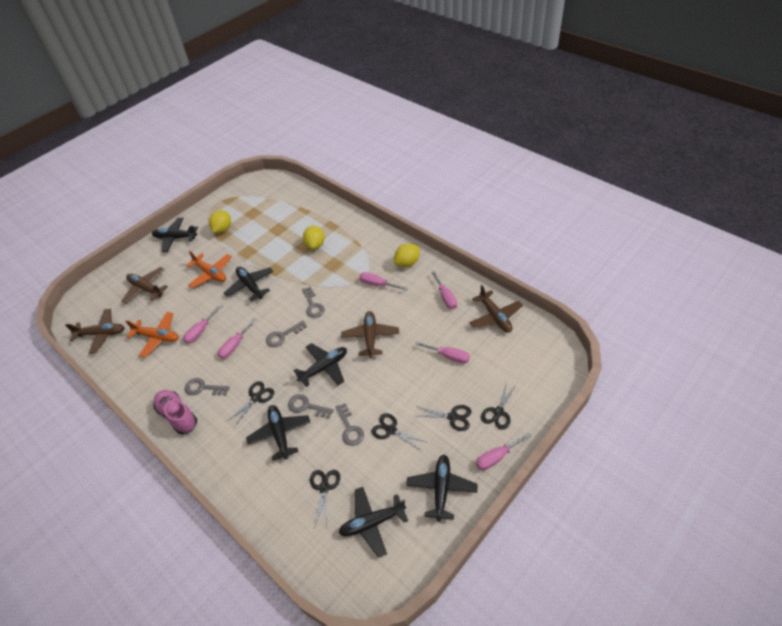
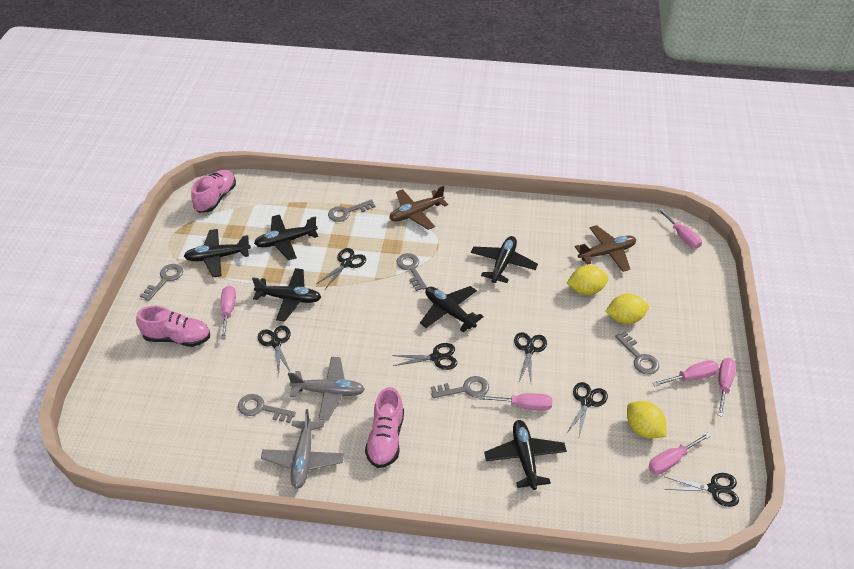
black scissors: 5 -> 6
brown plane: 4 -> 2
grey key: 5 -> 6
grey plane: 0 -> 2
orange plane: 2 -> 0
pink shoe: 1 -> 3

